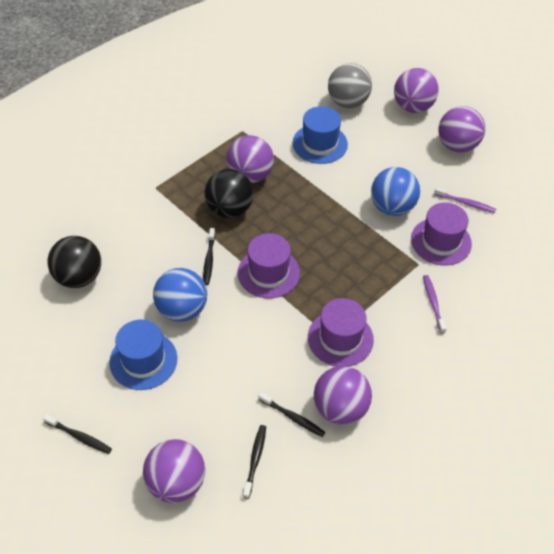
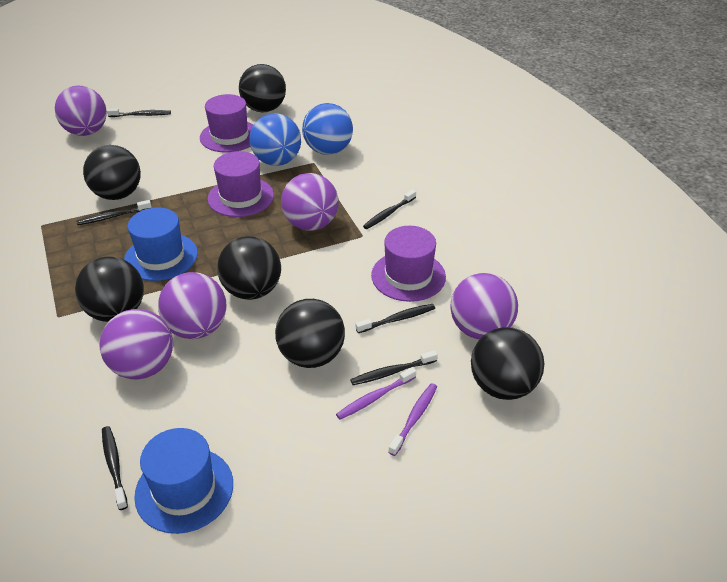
black ball: 2 -> 6
black toothbrush: 4 -> 6
grey ball: 1 -> 0

